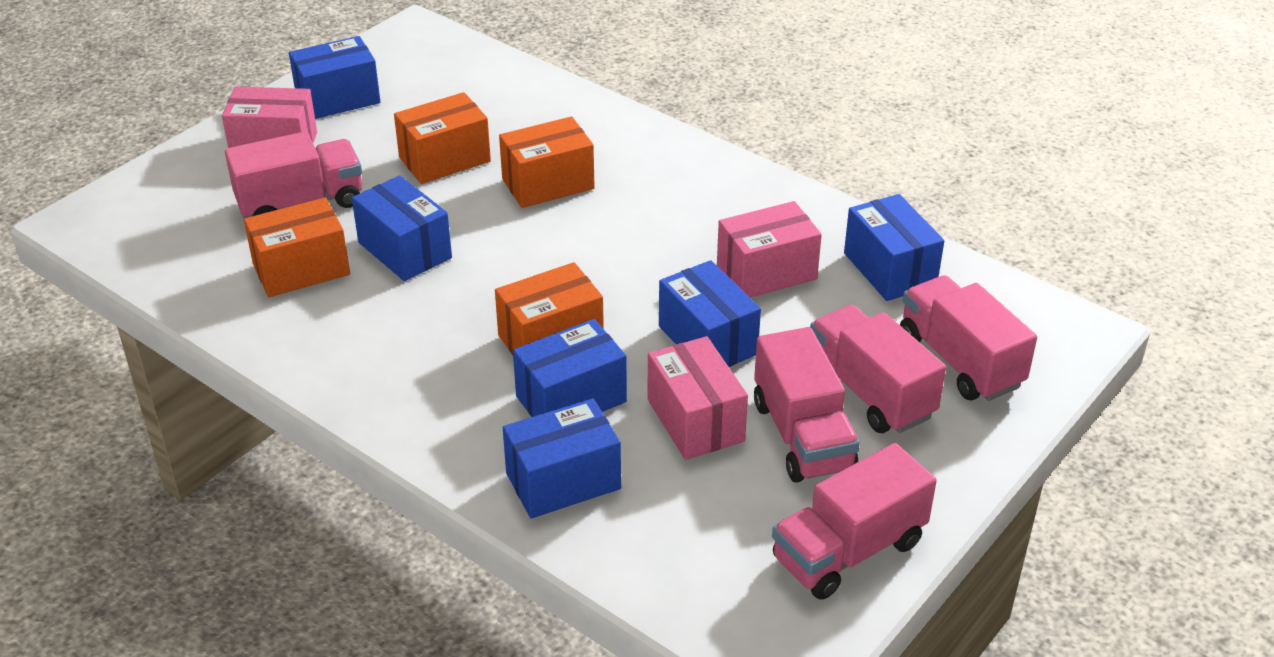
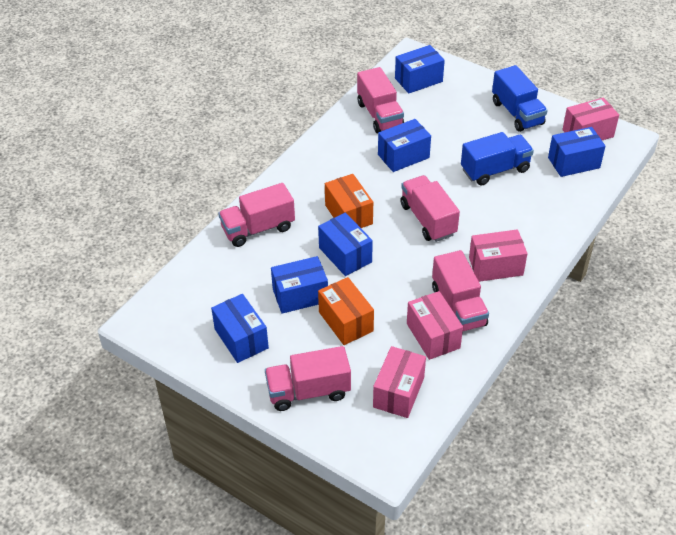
blue truck: 0 -> 2
orange box: 4 -> 2
pink box: 3 -> 4

